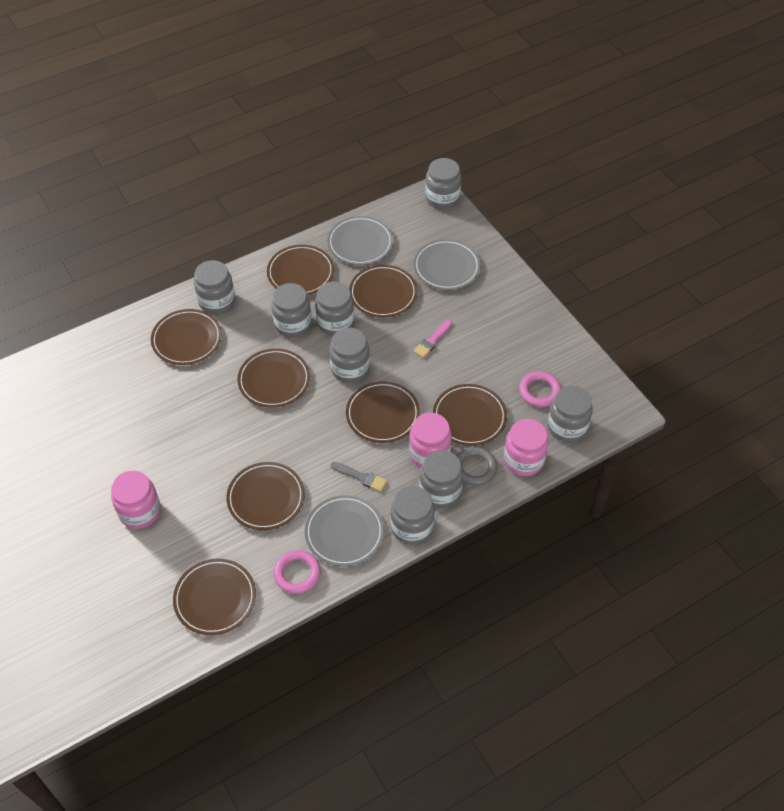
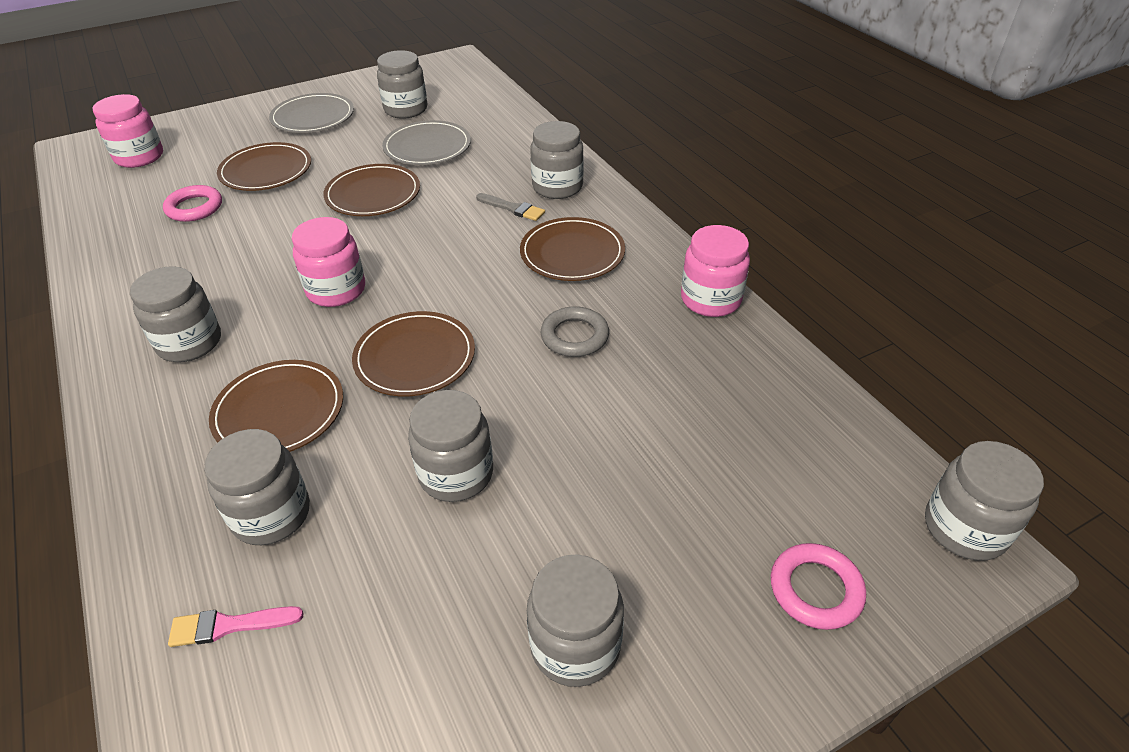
brown plate: 8 -> 5
grey jar: 8 -> 7
grey plate: 3 -> 2

